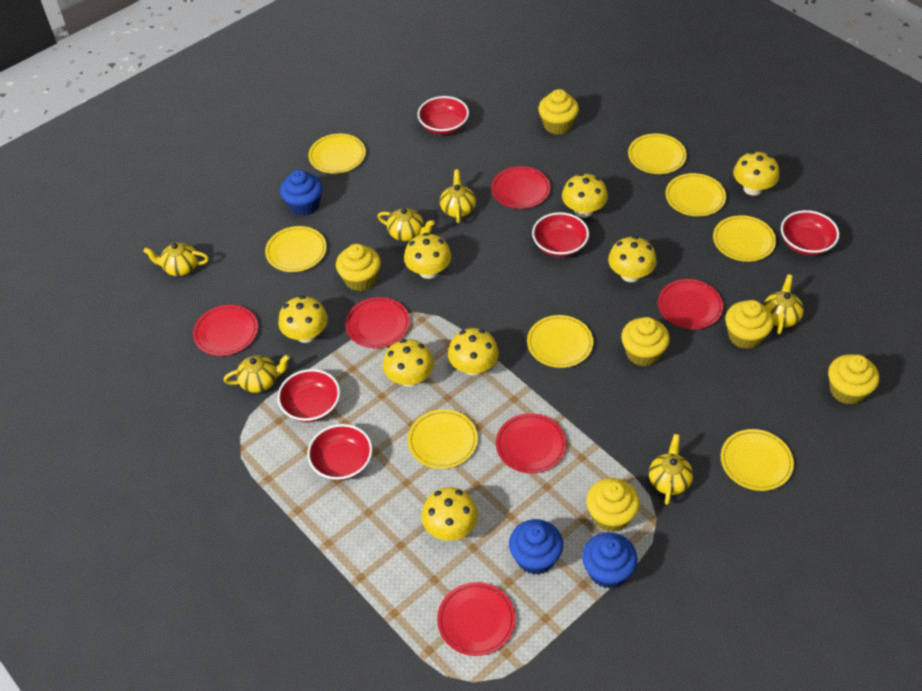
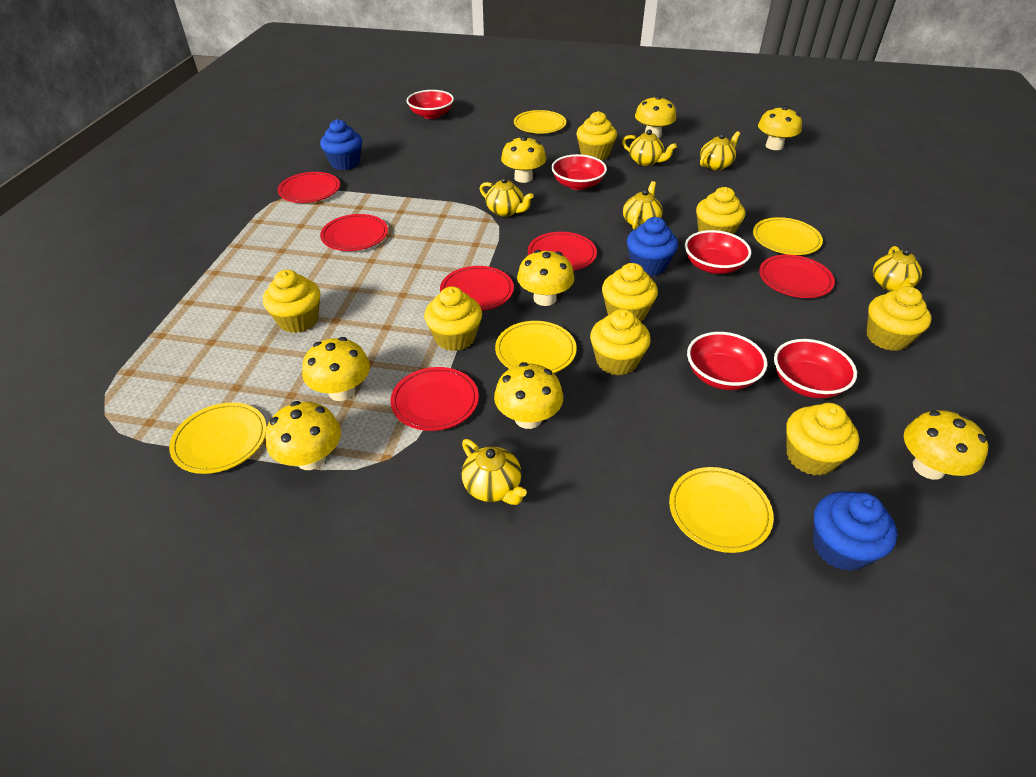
yellow cupcake: 6 -> 8
yellow plate: 8 -> 5

